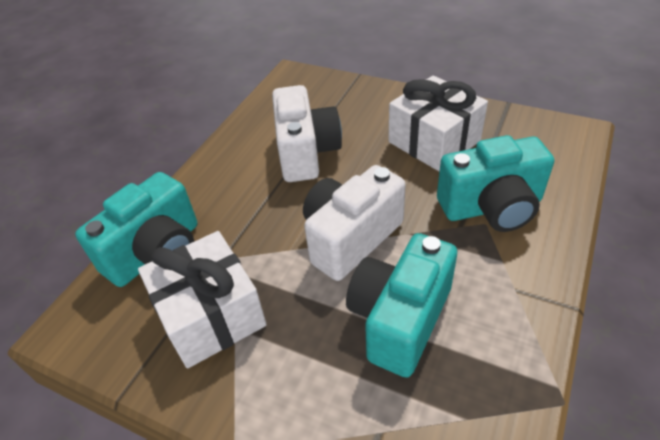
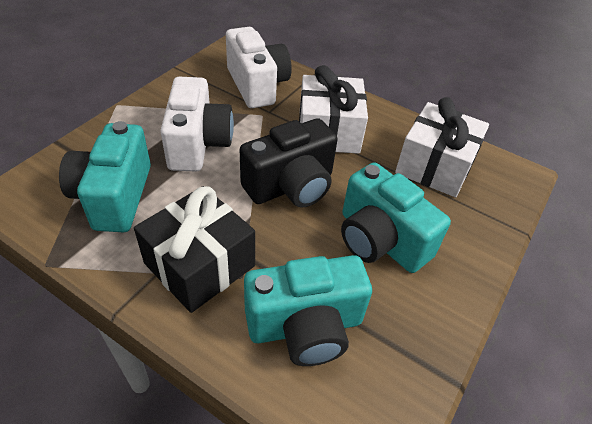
black camera: 0 -> 1
black gift: 0 -> 1

